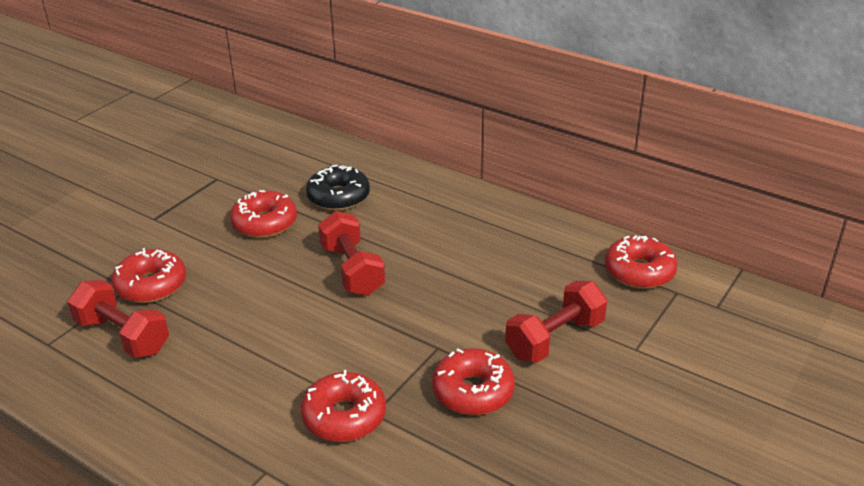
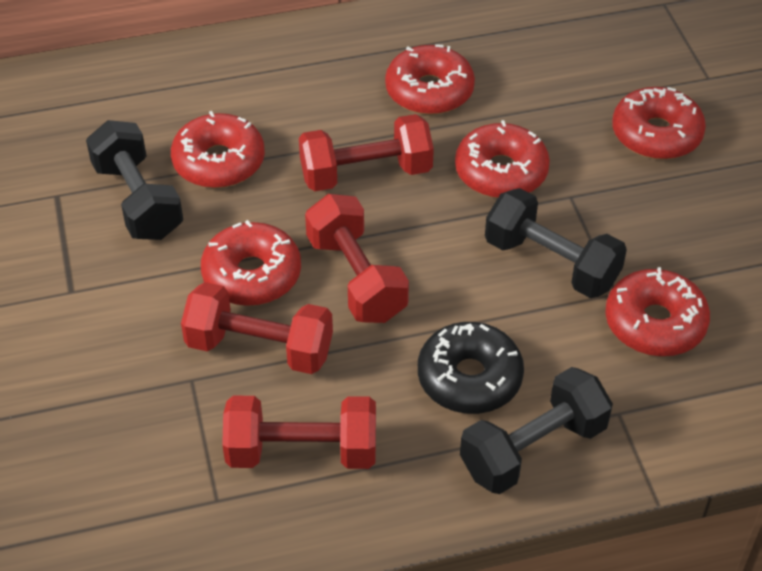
black dumbbell: 0 -> 3
red donut: 5 -> 6
red dumbbell: 3 -> 4

